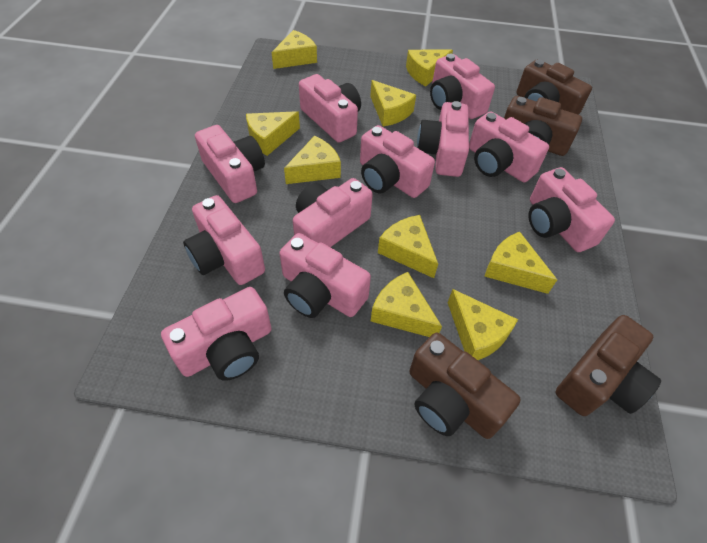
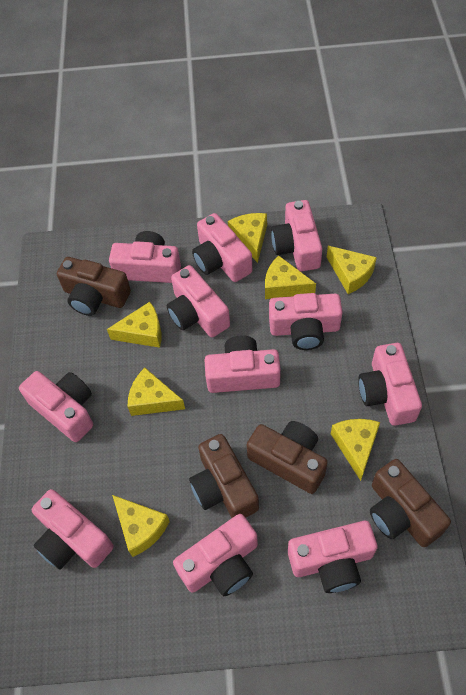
yellow cheese: 9 -> 7

